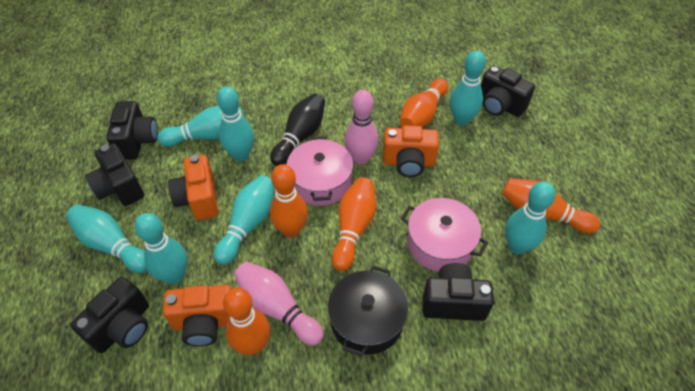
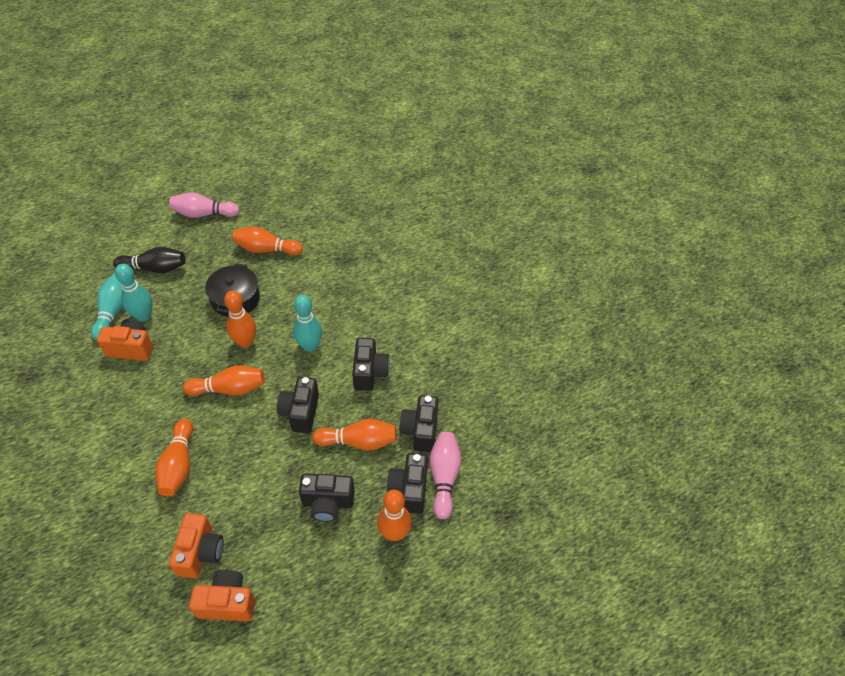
orange bowling pin: 5 -> 6
pink pot: 2 -> 0
turquoise bowling pin: 7 -> 3

